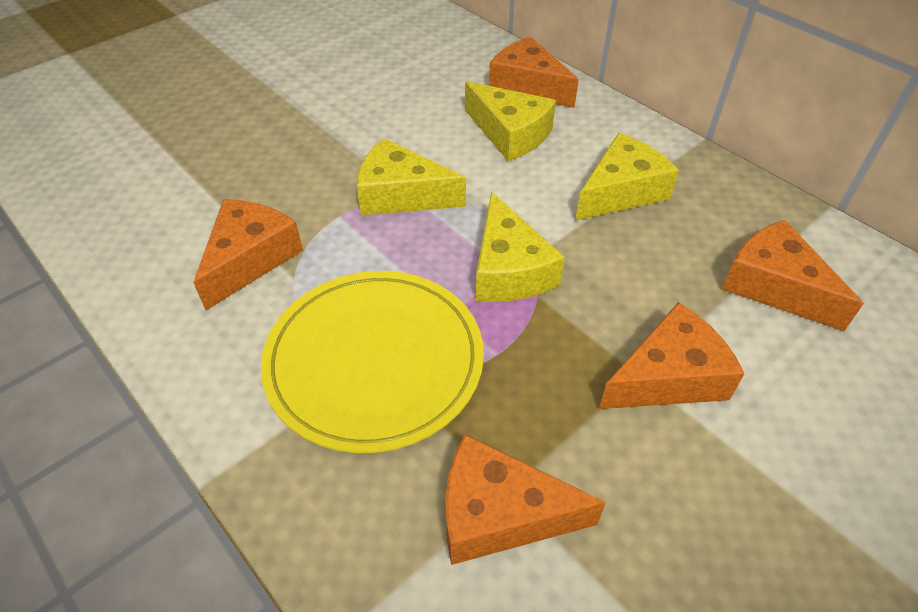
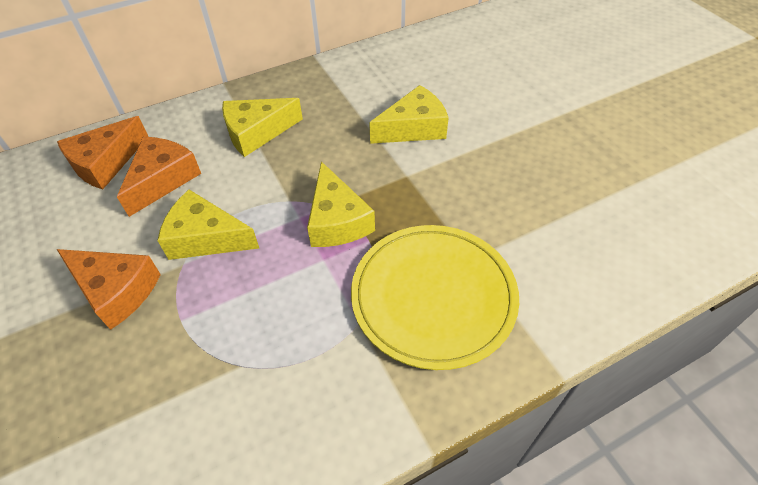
orange cheese: 5 -> 3

